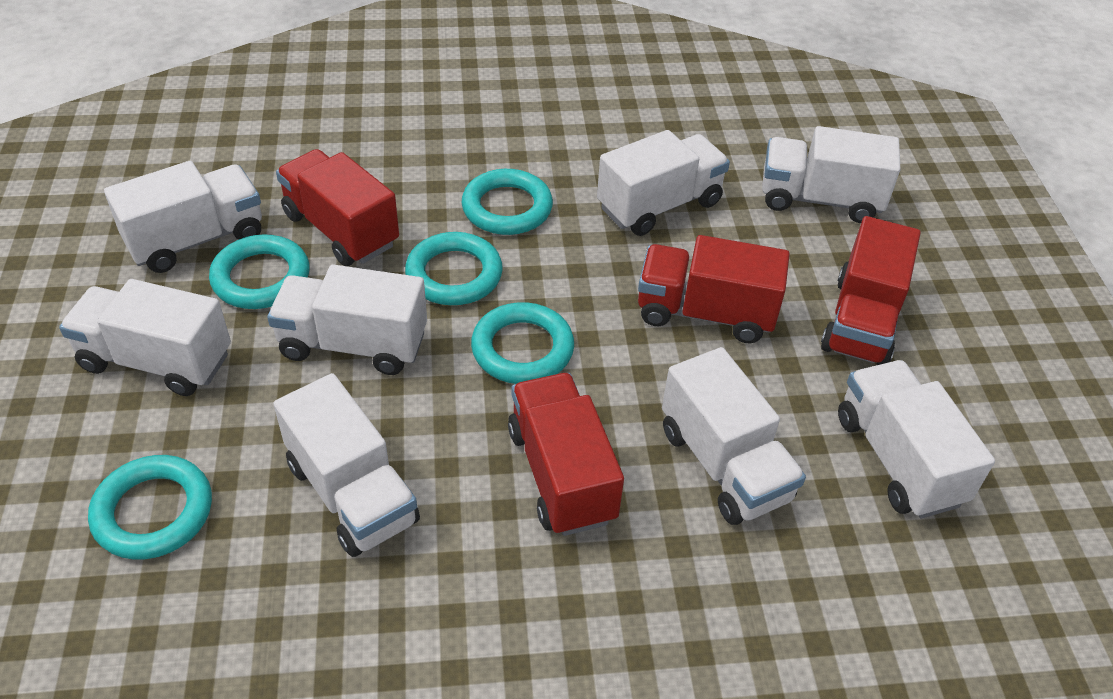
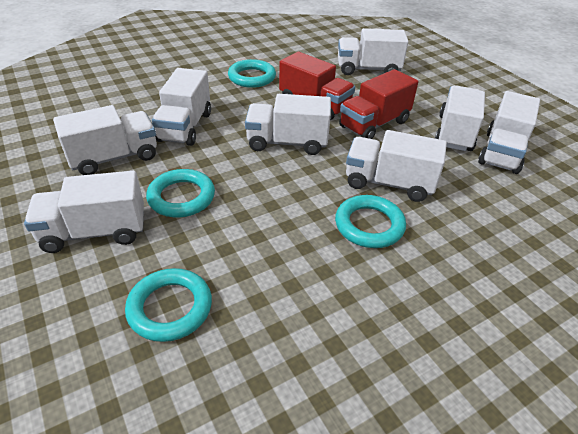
red truck: 4 -> 2
turquoise ring: 5 -> 4

